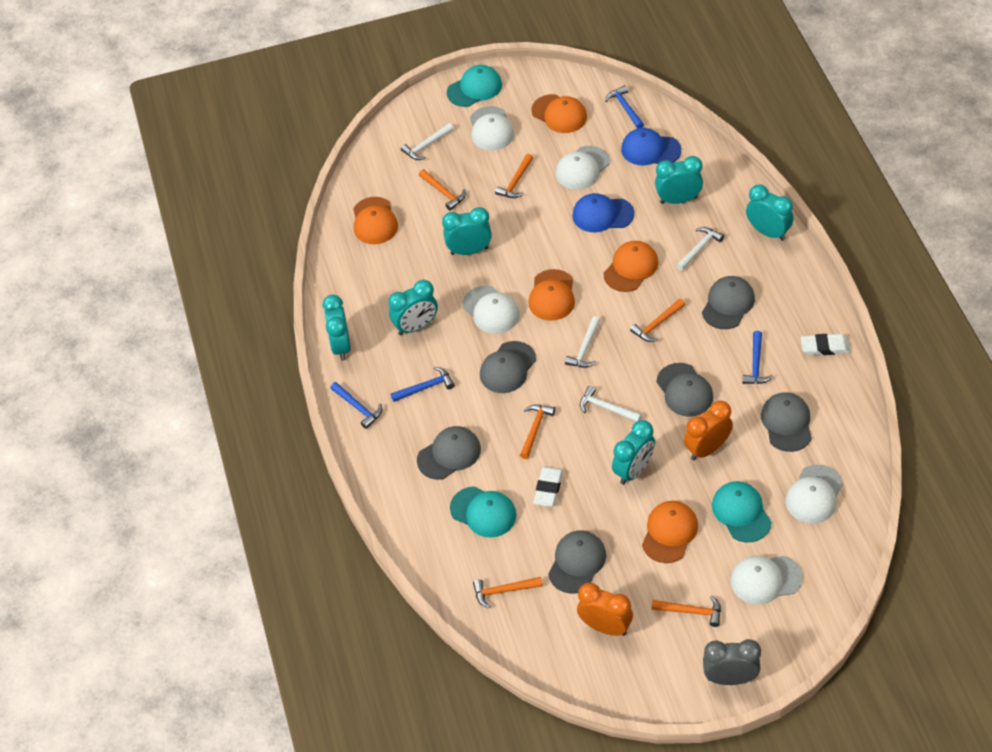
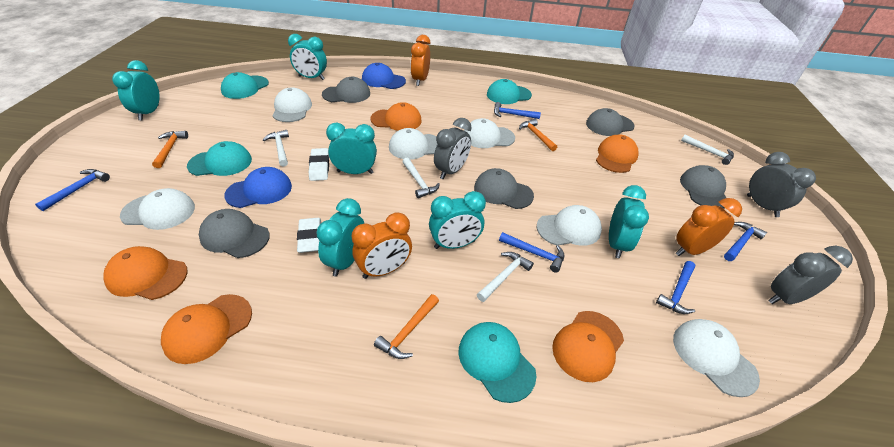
blue hammer: 4 -> 5
grey cap: 6 -> 5
grey clock: 1 -> 3
orange clock: 2 -> 3
orange hammer: 6 -> 3
turquoise cap: 3 -> 4
white cap: 5 -> 6

